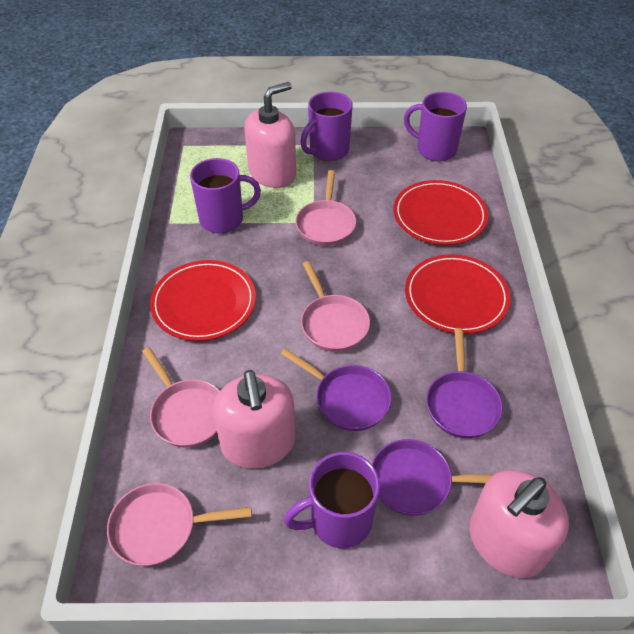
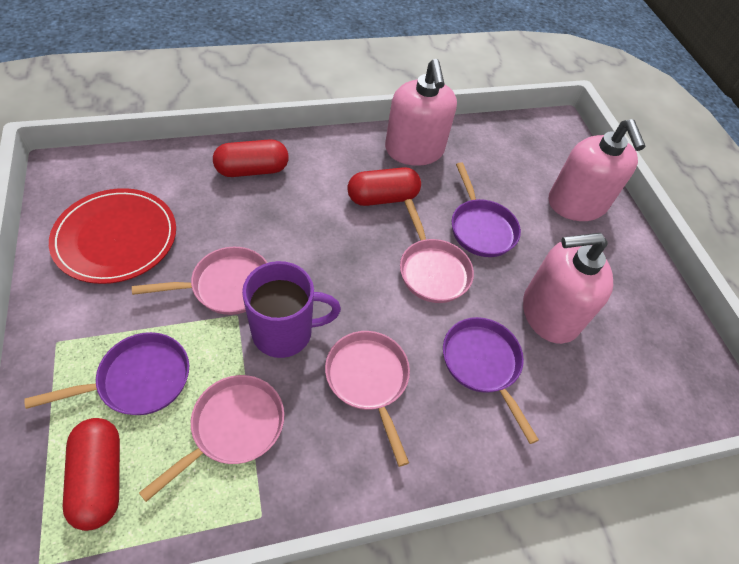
purple mug: 4 -> 1
red capsule: 0 -> 3
red plate: 3 -> 1

